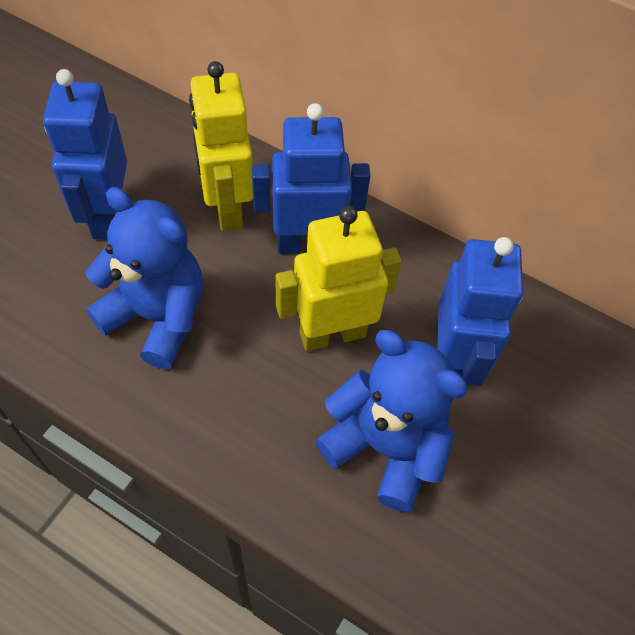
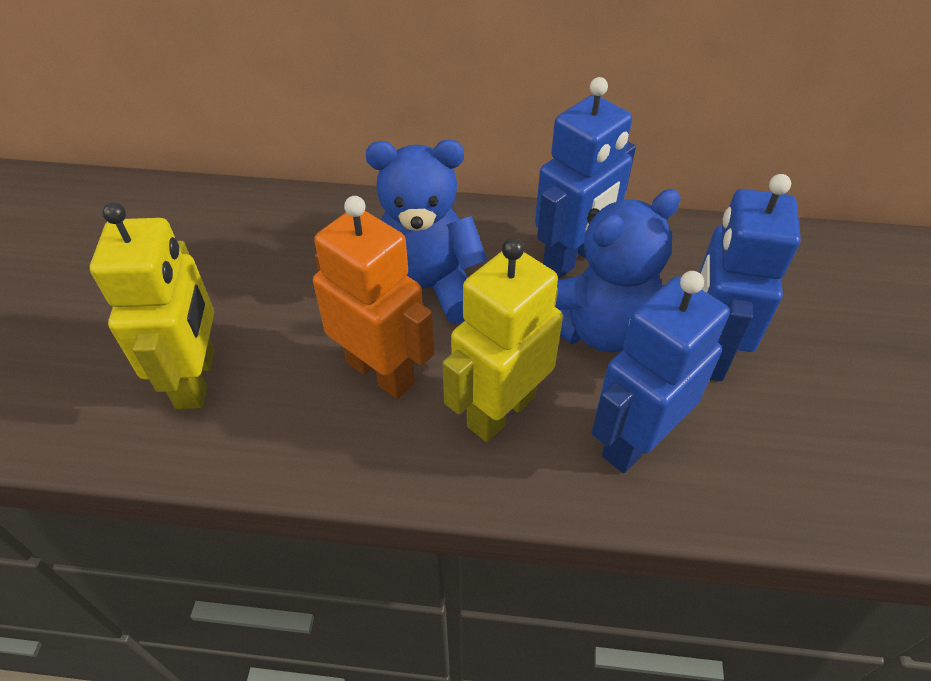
orange robot: 0 -> 1

